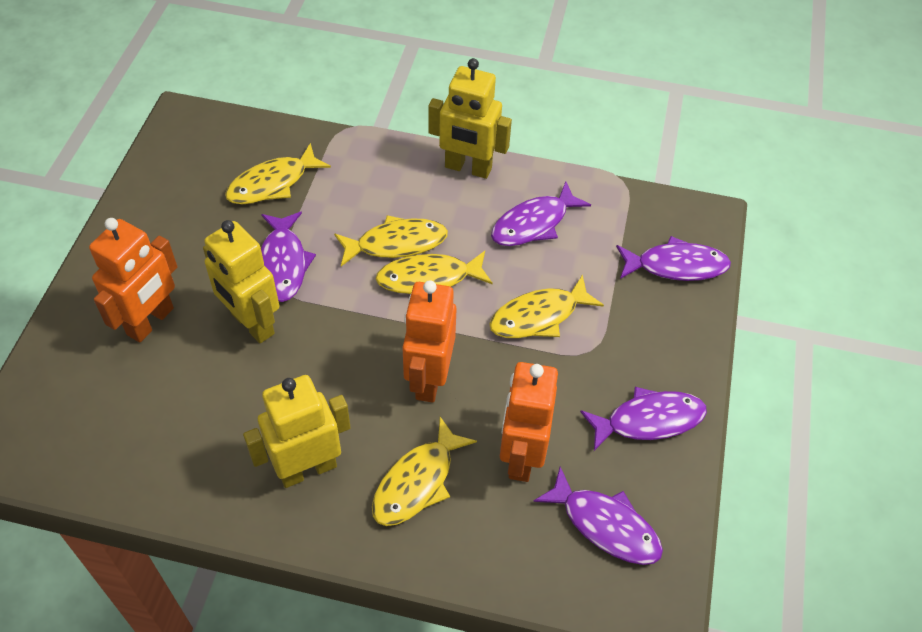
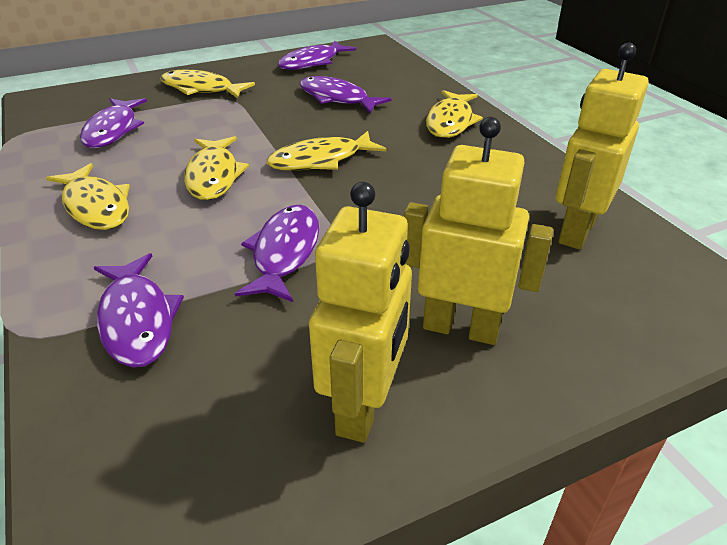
orange robot: 3 -> 0

